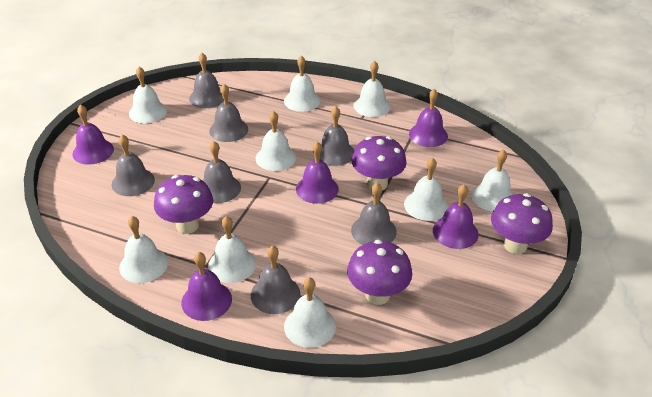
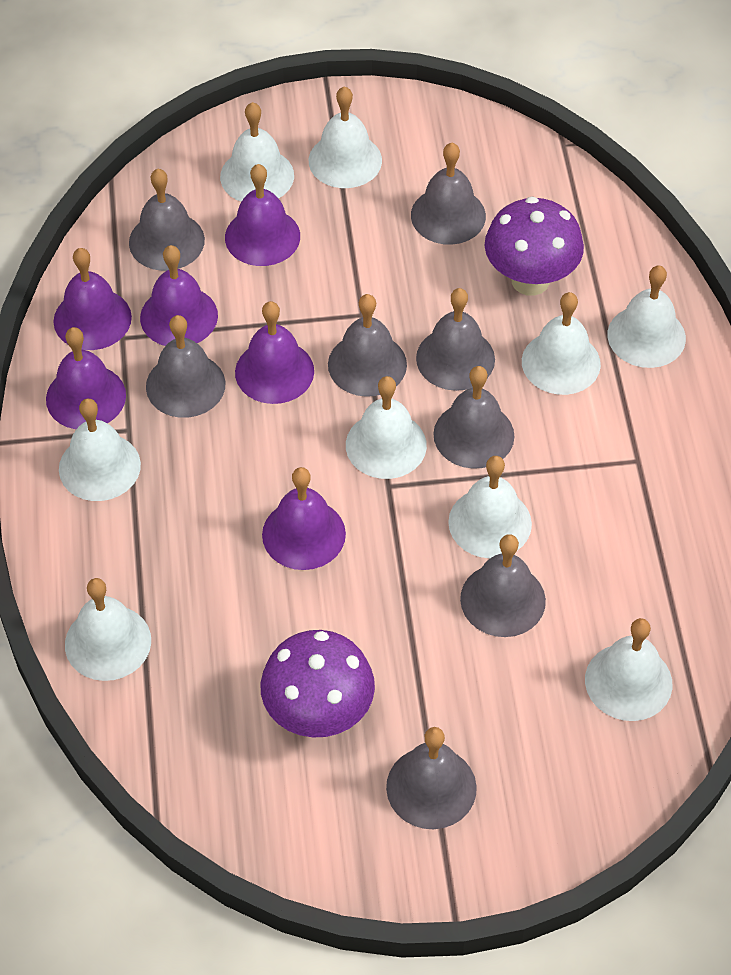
grey bell: 7 -> 8
purple bell: 5 -> 6
purple mushroom: 4 -> 2

